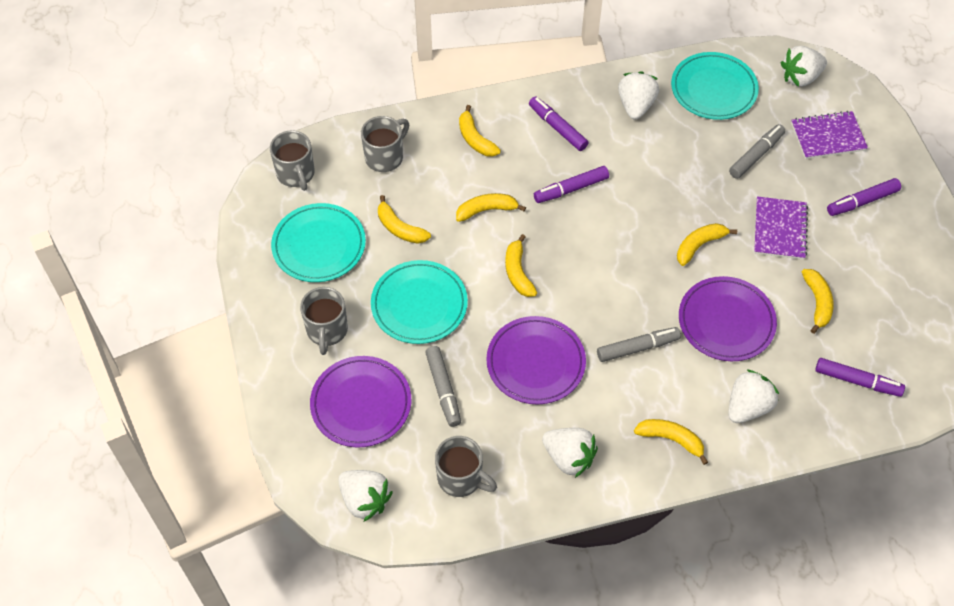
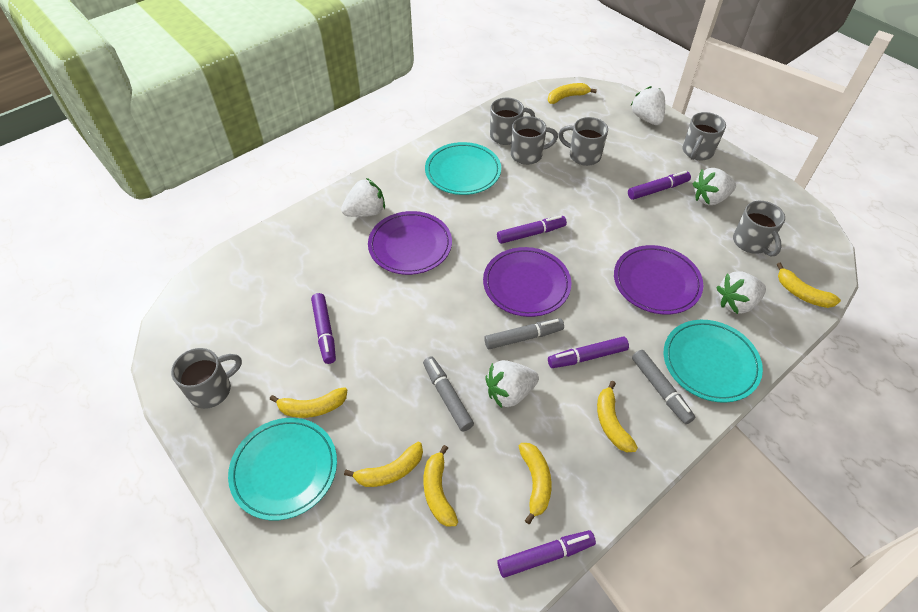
grey mug: 4 -> 6
purple marker: 4 -> 5
purple notebook: 2 -> 0

